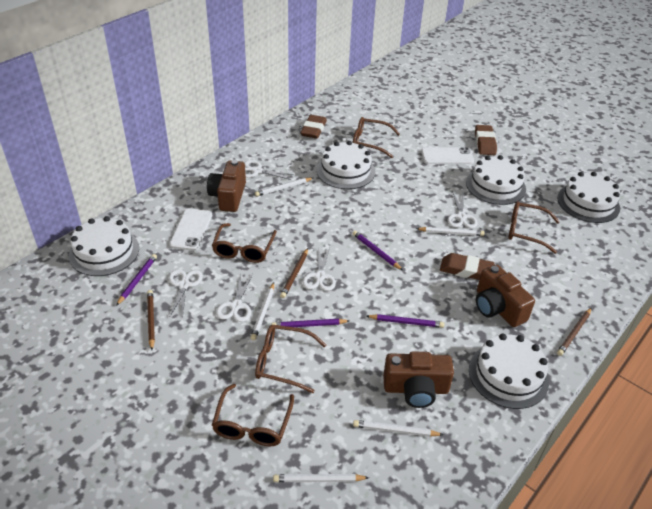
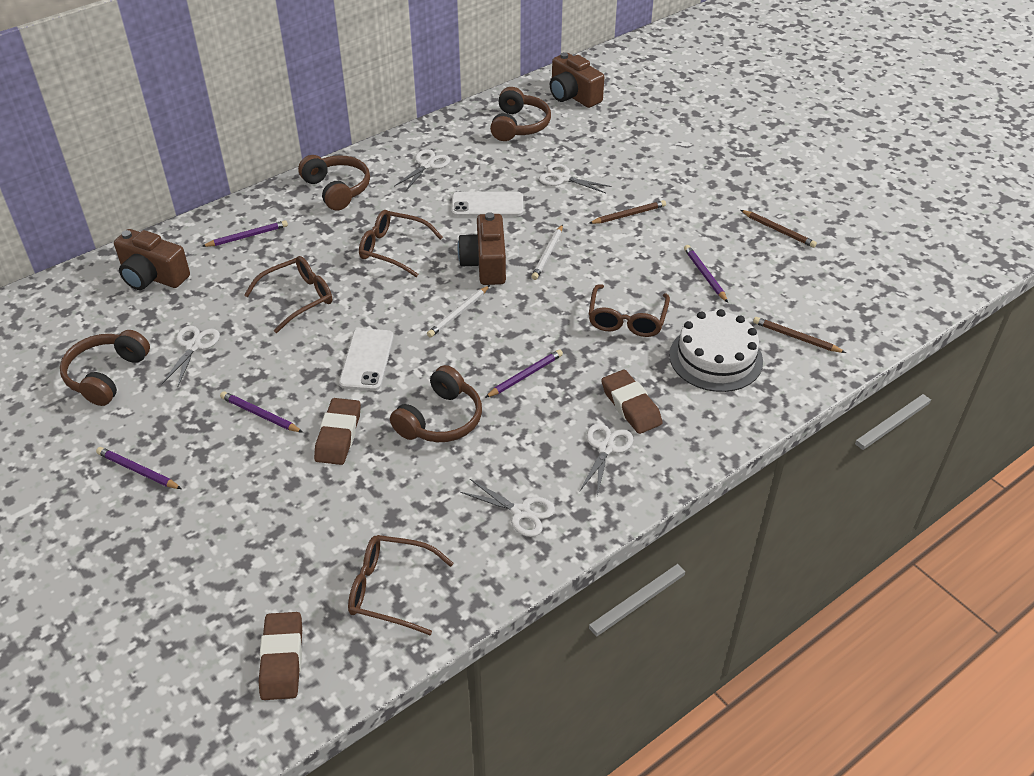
brown glasses: 5 -> 4
brown headphones: 0 -> 4
purple pencil: 4 -> 5
white cake: 5 -> 1
white pencil: 5 -> 2

